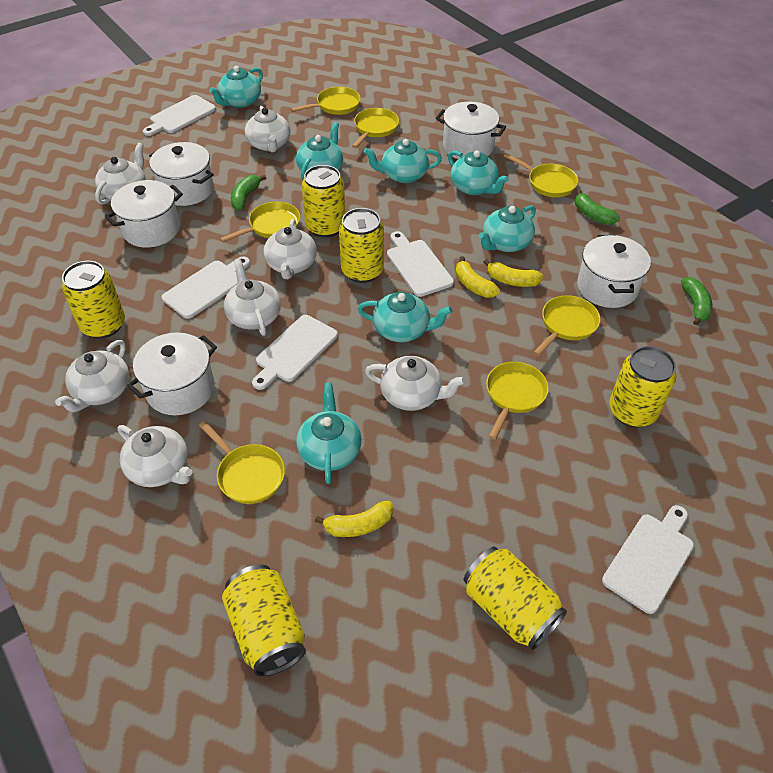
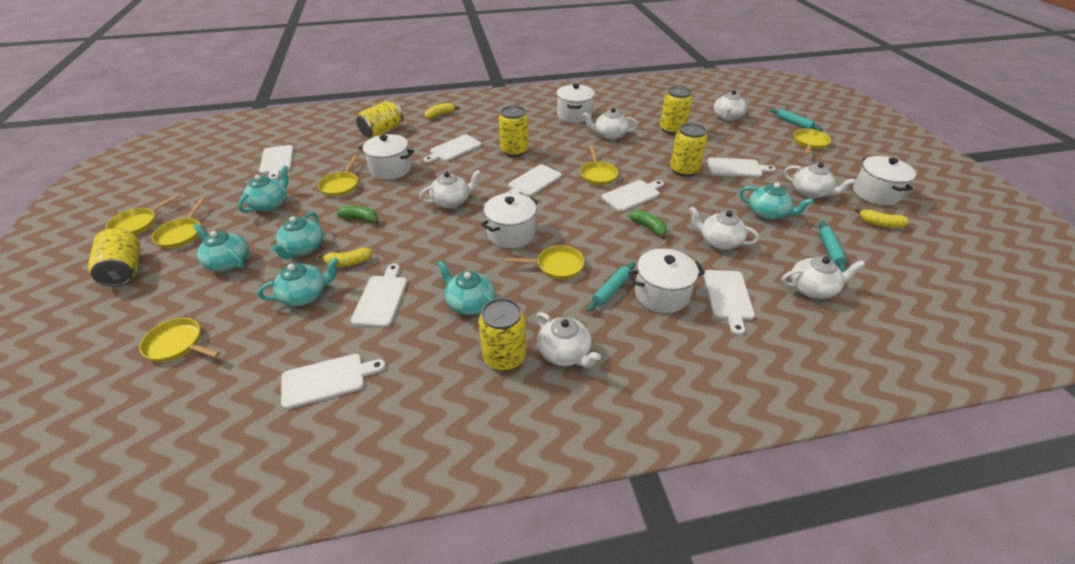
green banana: 3 -> 2
turquoise rolling pin: 0 -> 3
turquoise teapot: 7 -> 6
white cutting board: 5 -> 8

